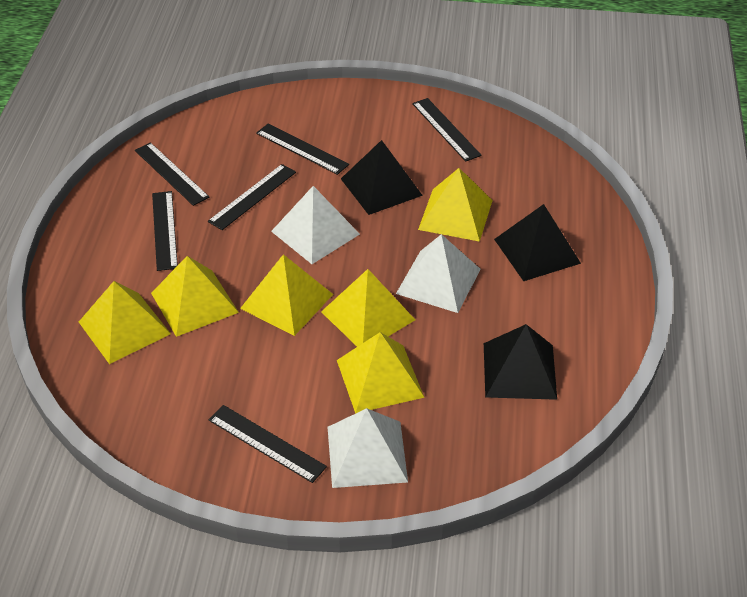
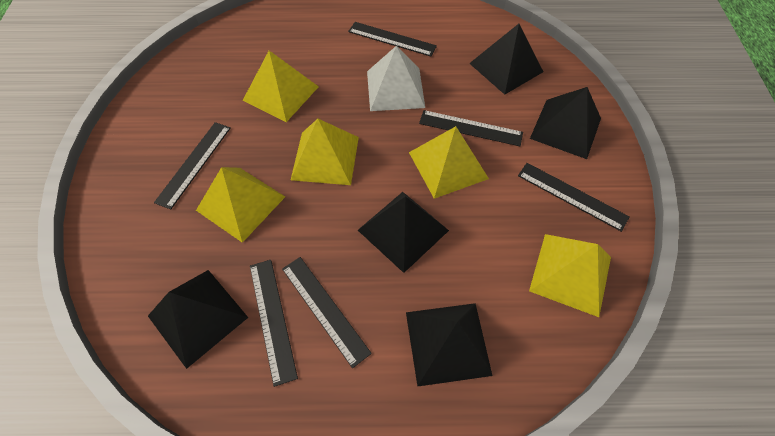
black pyramid: 3 -> 5
white pyramid: 3 -> 1
yellow pyramid: 6 -> 5

